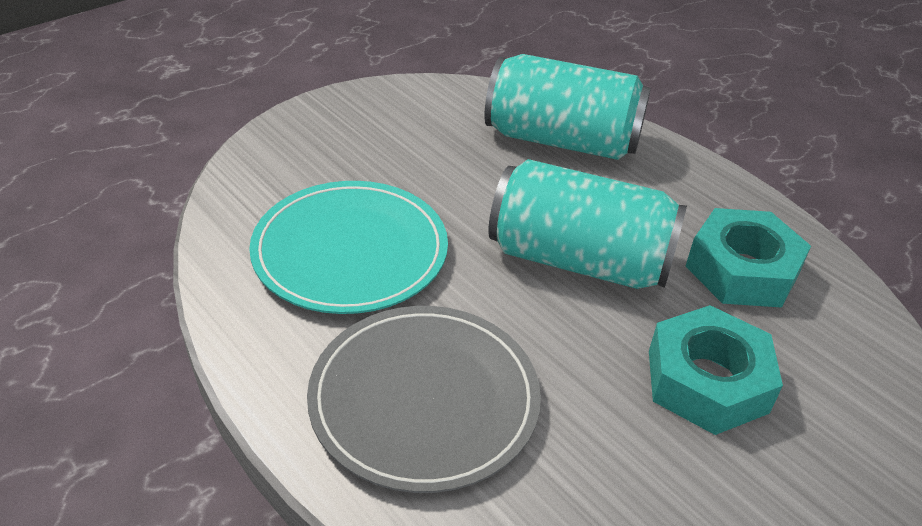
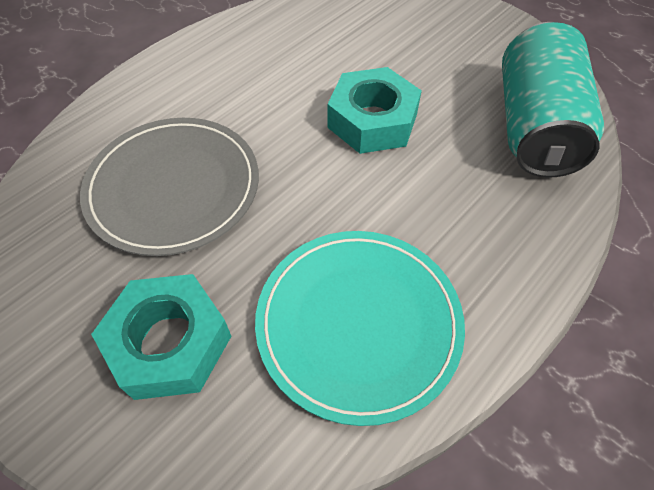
turquoise can: 2 -> 1

